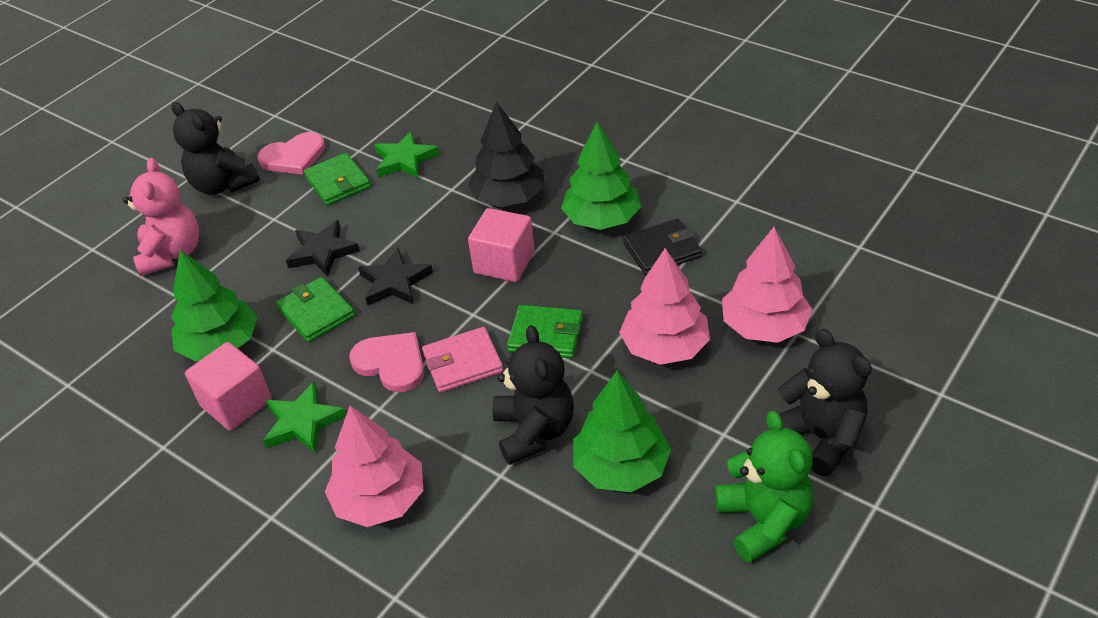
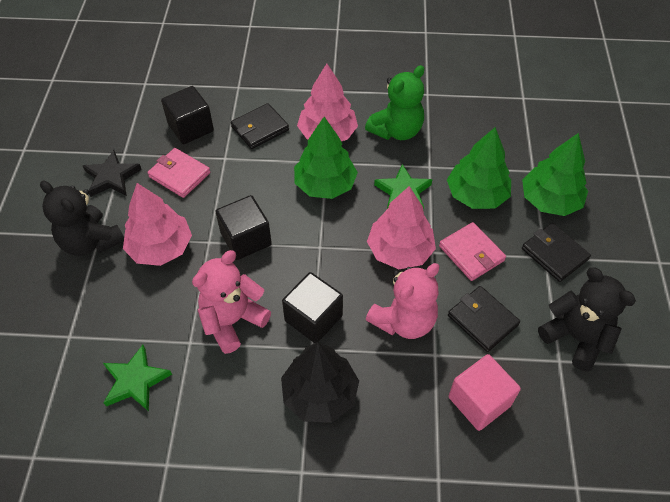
black cube: 0 -> 3
black star: 2 -> 1
black teddy bear: 3 -> 2
black wallet: 1 -> 3
green wallet: 3 -> 0
pink cube: 2 -> 1
pink heart: 2 -> 0
pink teddy bear: 1 -> 2
pink wallet: 1 -> 2

